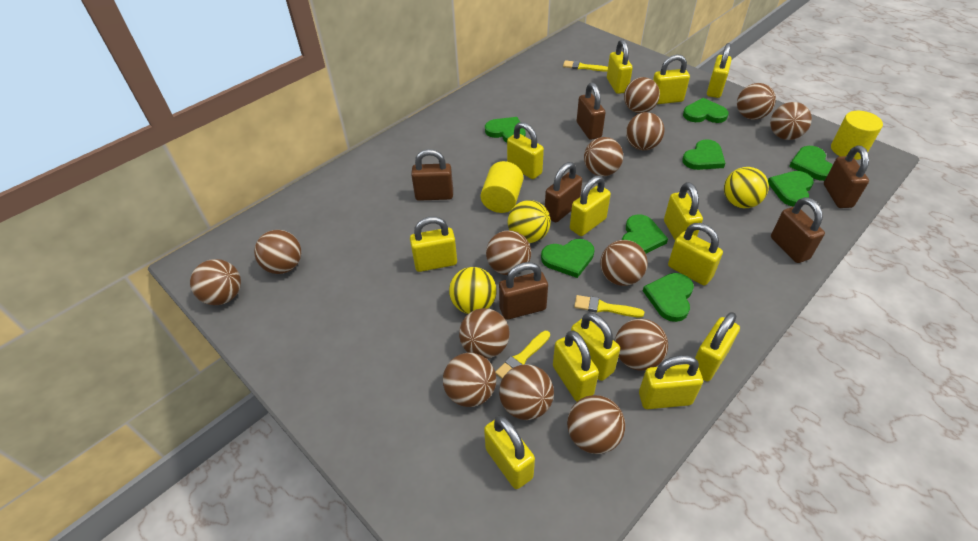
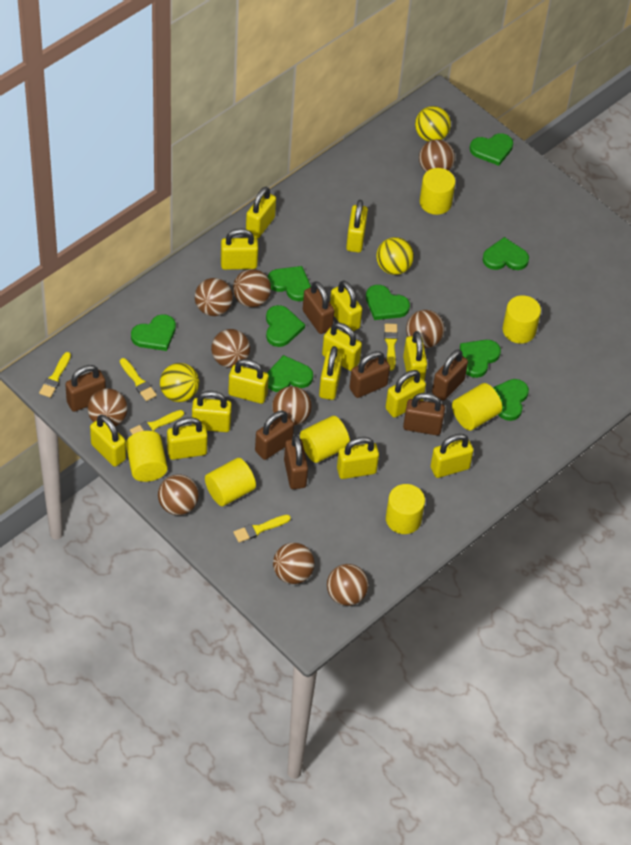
brown ball: 14 -> 10
brown padlock: 6 -> 7
green heart: 8 -> 9
yellow brush: 3 -> 5
yellow cylinder: 2 -> 7
yellow padlock: 13 -> 14

